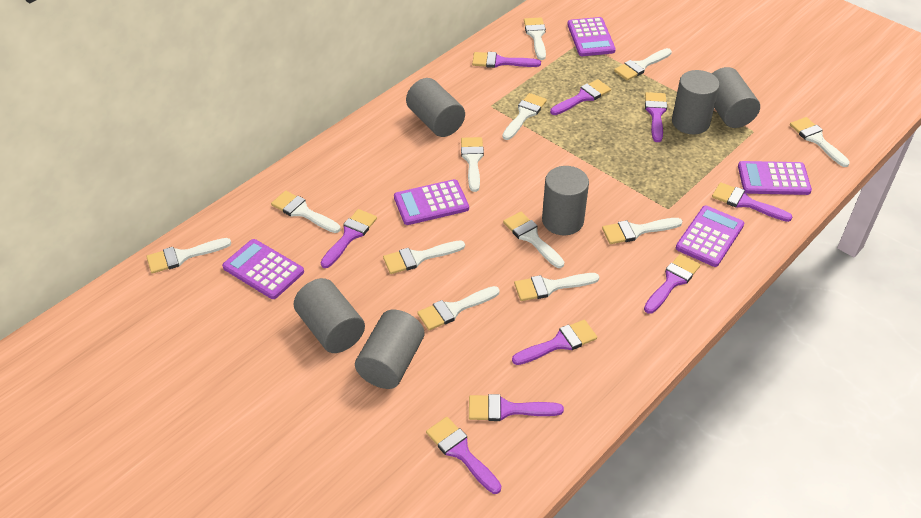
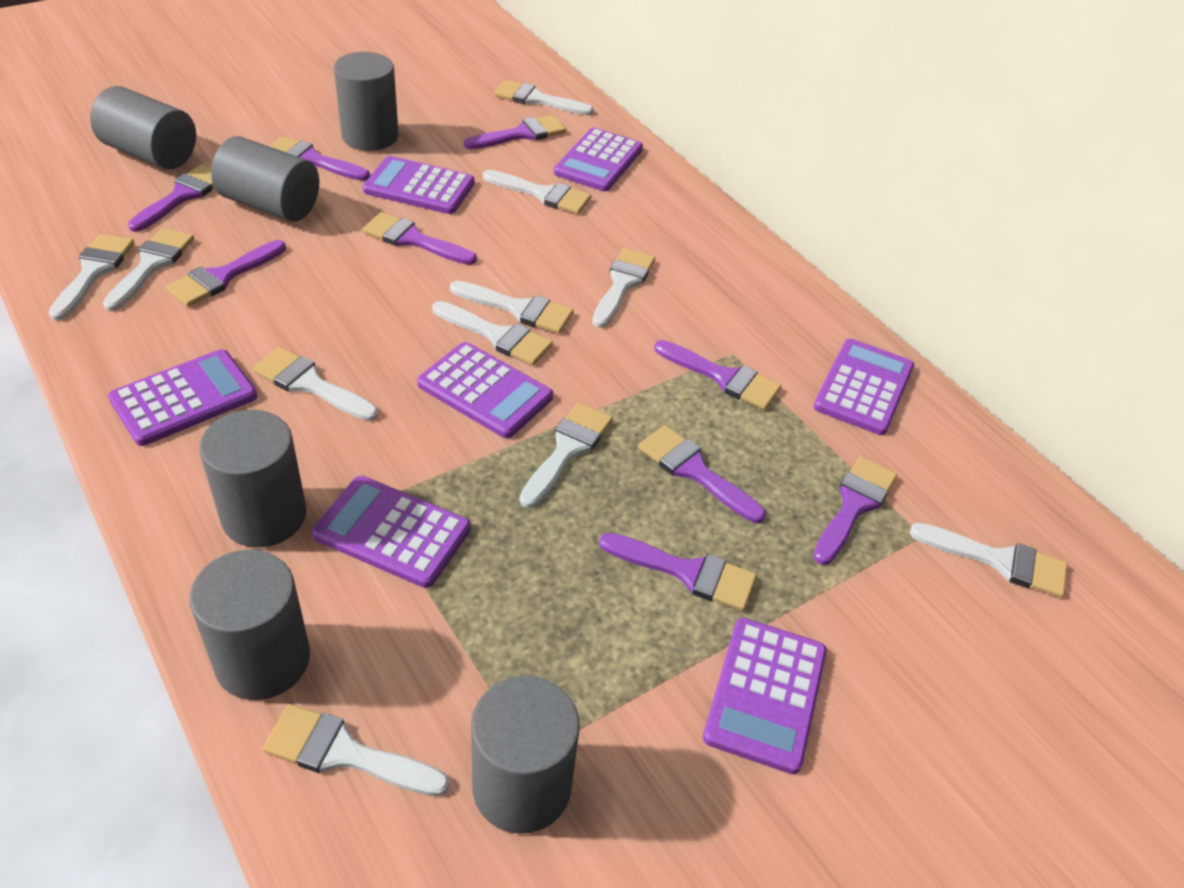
purple calculator: 5 -> 7
white brush: 12 -> 11

